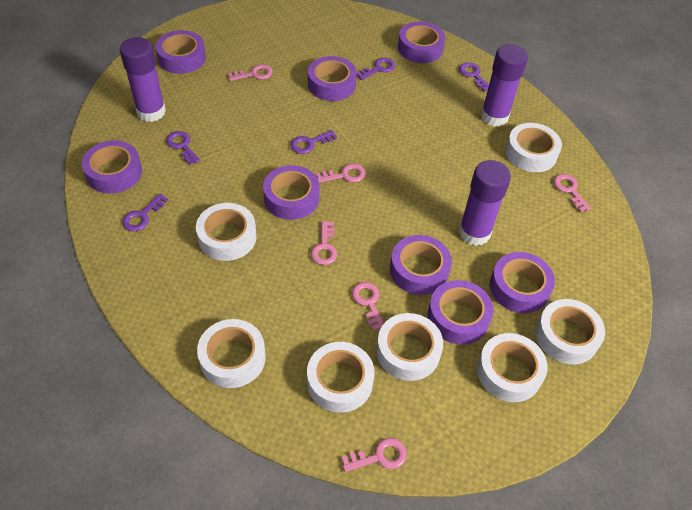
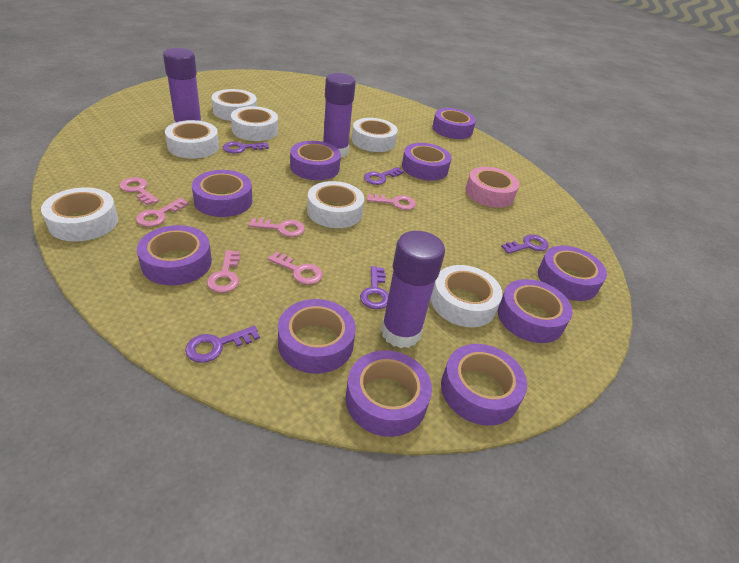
pink tape: 0 -> 1
purple tape: 8 -> 10

